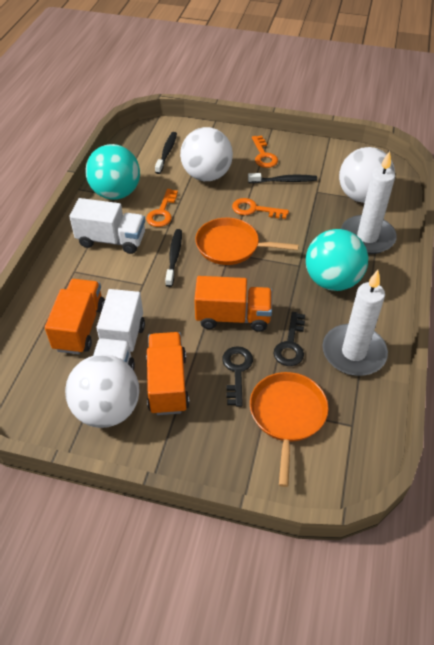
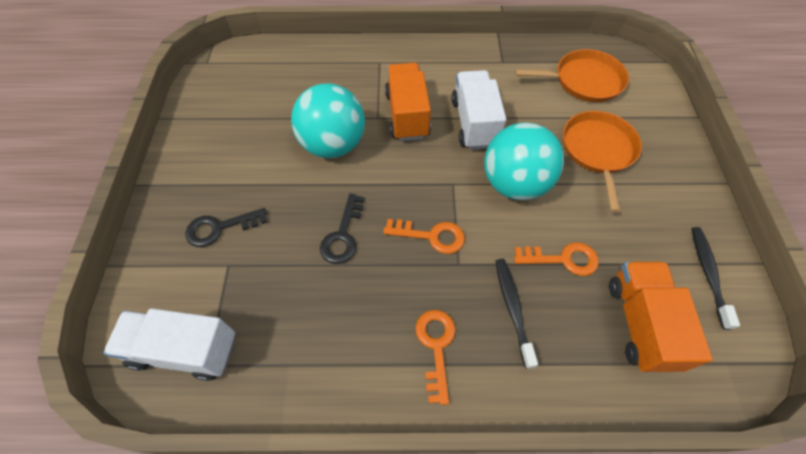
black toothbrush: 3 -> 2
orange truck: 3 -> 2
white ball: 3 -> 0
white candle: 2 -> 0

